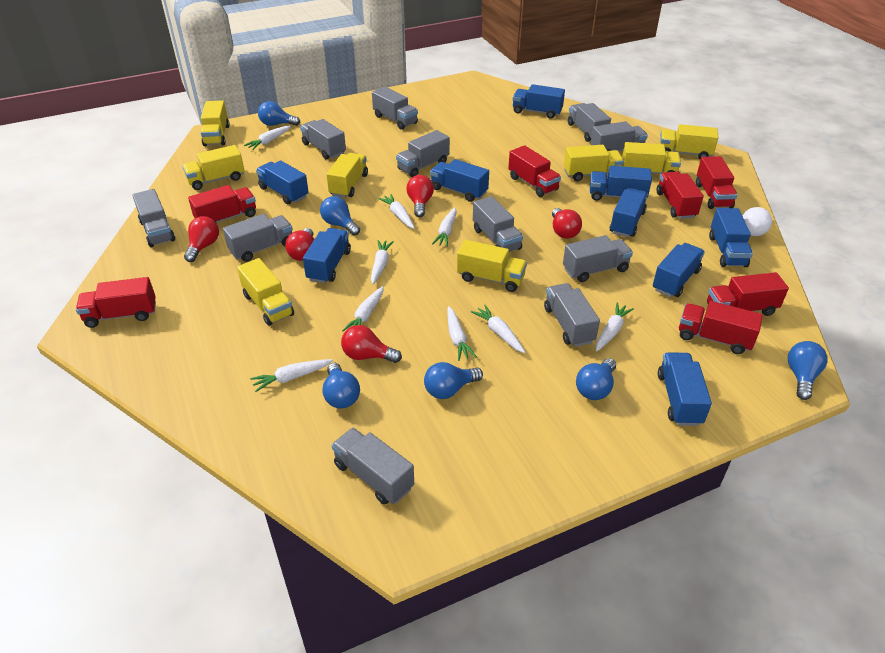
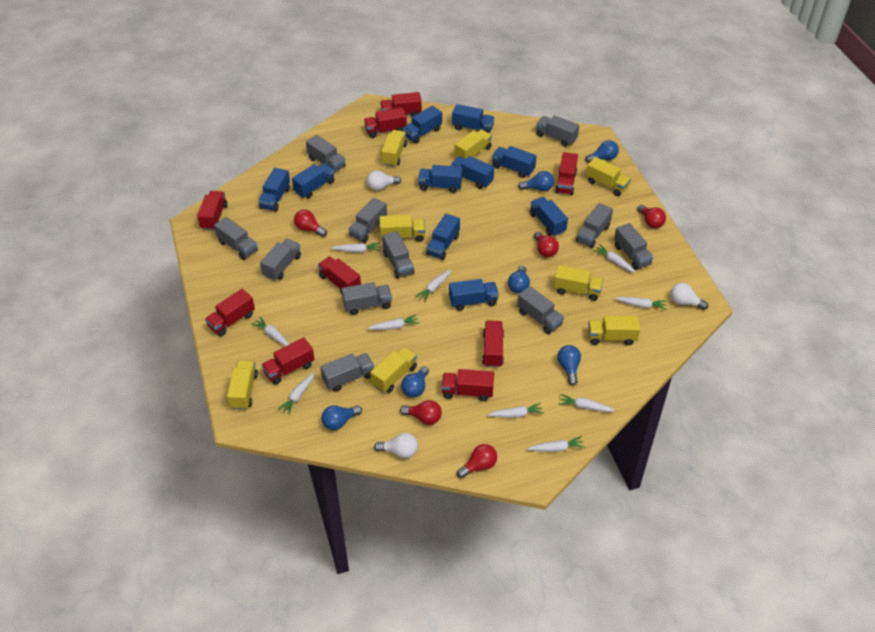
blue truck: 9 -> 10
red truck: 7 -> 9
white carrot: 9 -> 10
white light bulb: 1 -> 3

